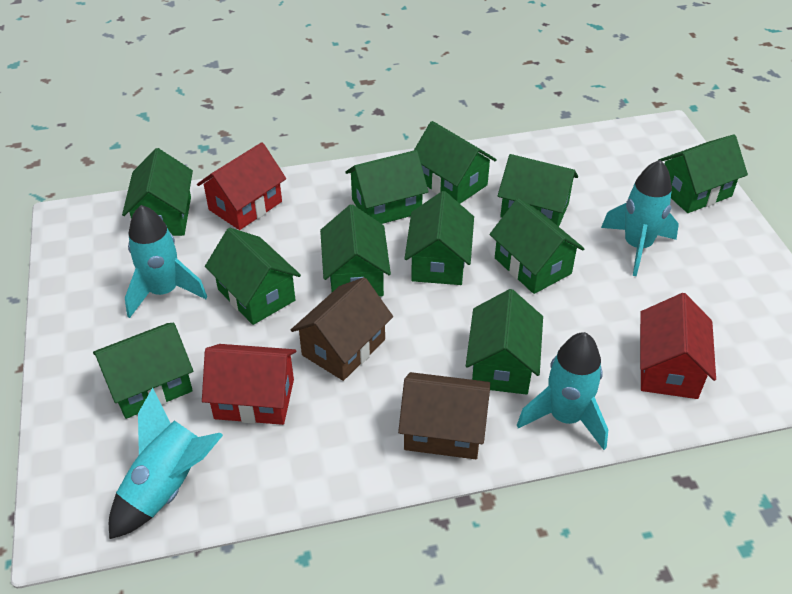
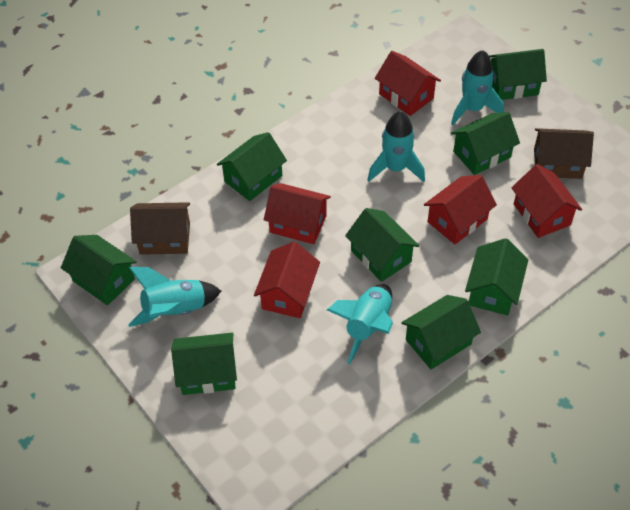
green house: 11 -> 8
red house: 3 -> 5

